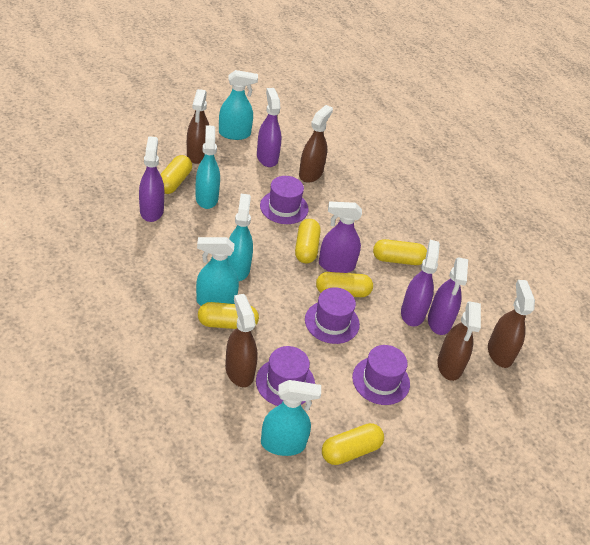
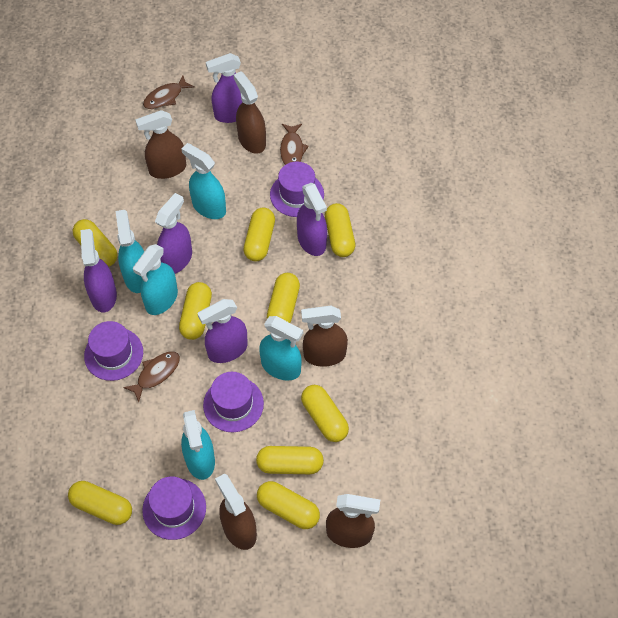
brown fish: 0 -> 3
yellow capsule: 6 -> 9

